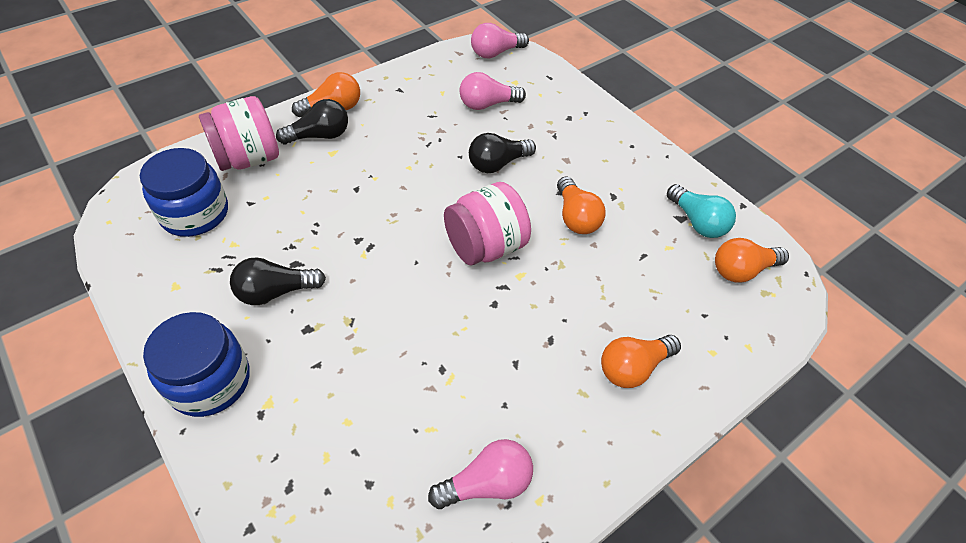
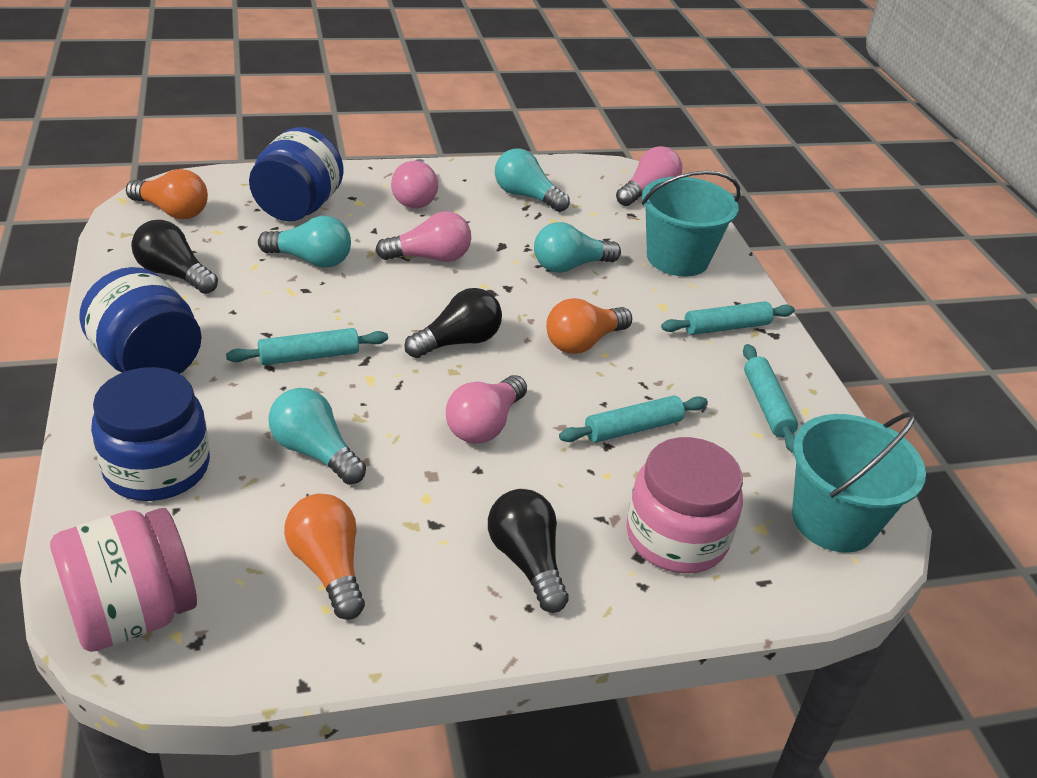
blue jar: 2 -> 3
orange light bulb: 4 -> 3
pink light bulb: 3 -> 4
turquoise bucket: 0 -> 2
turquoise light bulb: 1 -> 4
turquoise rolling pin: 0 -> 4

